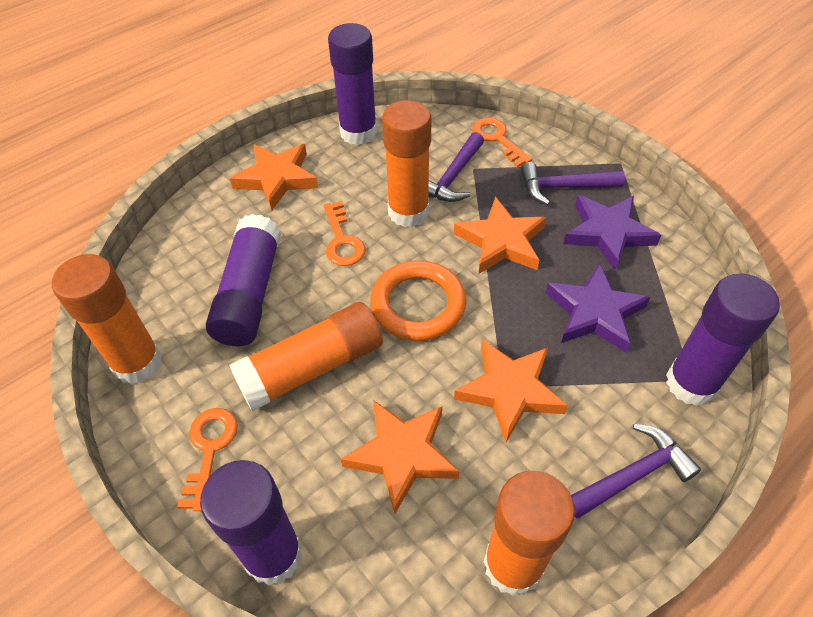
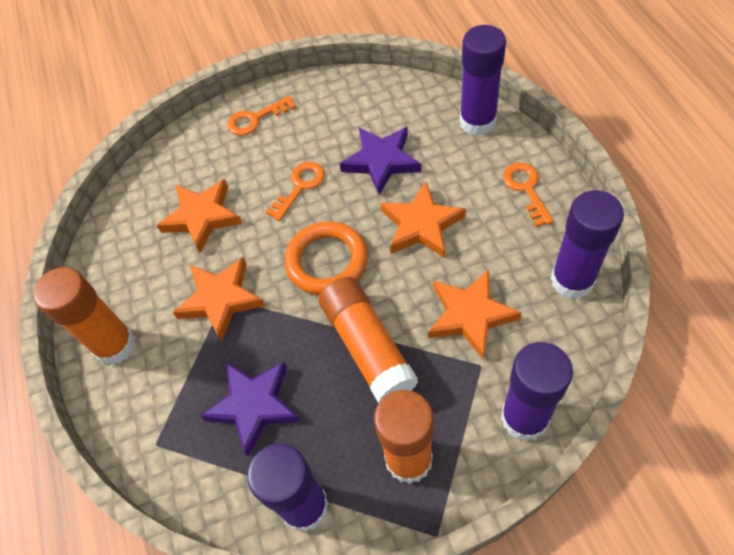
orange glue stick: 4 -> 3
purple hammer: 3 -> 0

